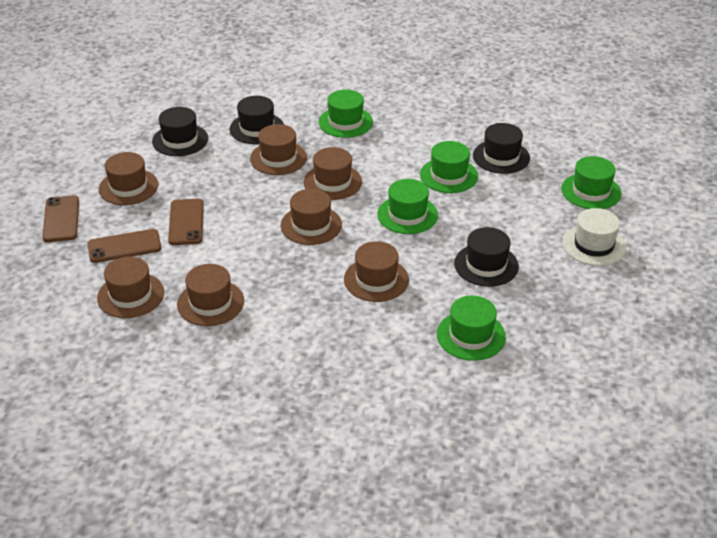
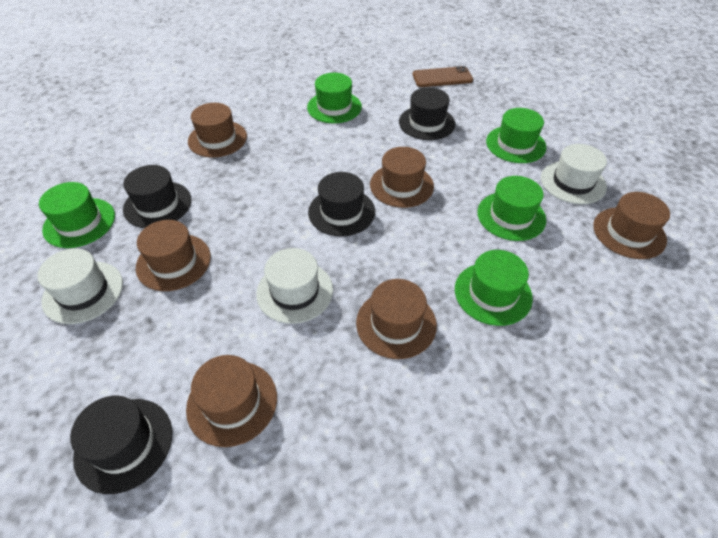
brown hat: 7 -> 6
brown phone: 3 -> 1
white hat: 1 -> 3

